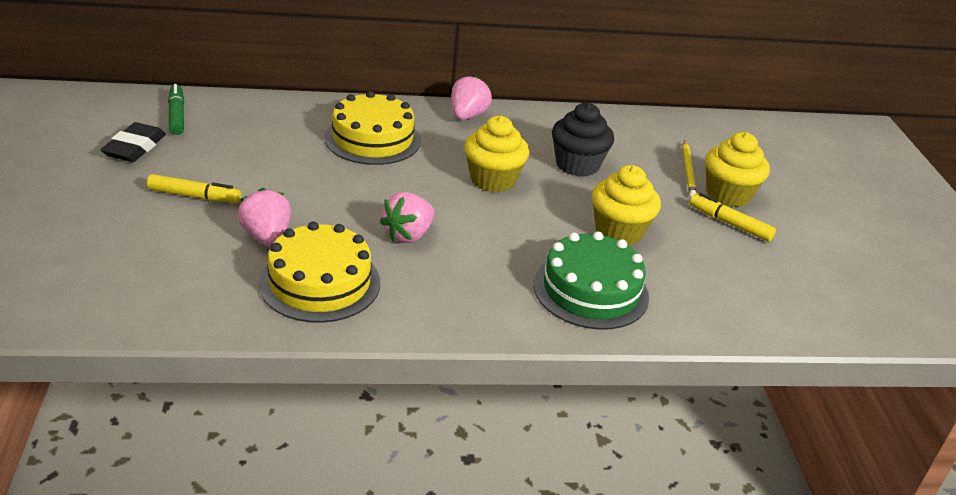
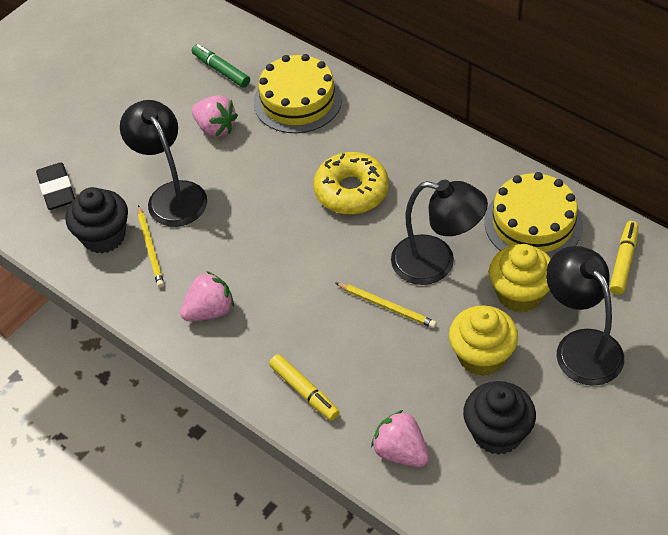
black cupcake: 1 -> 2
black lamp: 0 -> 3
green cake: 1 -> 0
yellow cupcake: 3 -> 2
yellow donut: 0 -> 1
yellow pencil: 1 -> 2

